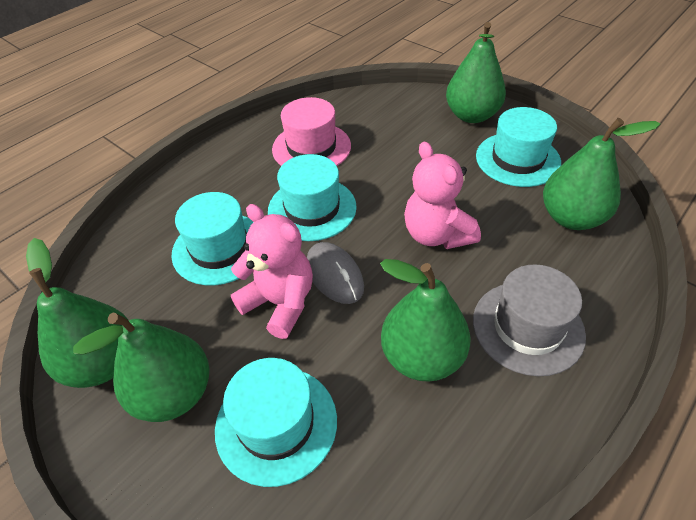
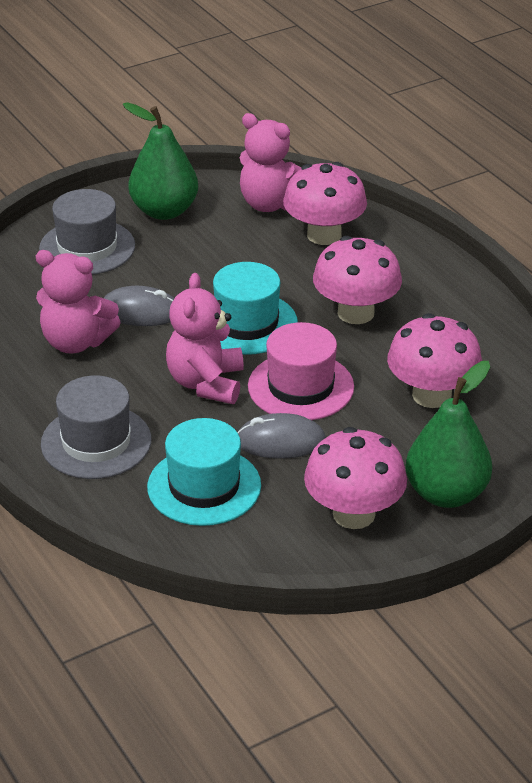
green pear: 5 -> 2
grey hat: 1 -> 2
grey mouse: 1 -> 2
pink mushroom: 0 -> 4
pink teddy bear: 2 -> 3
turquoise hat: 4 -> 2

